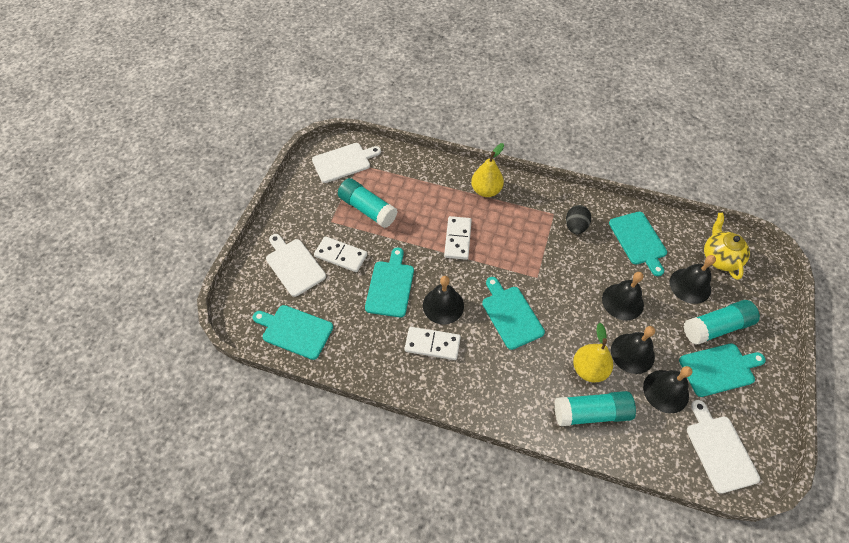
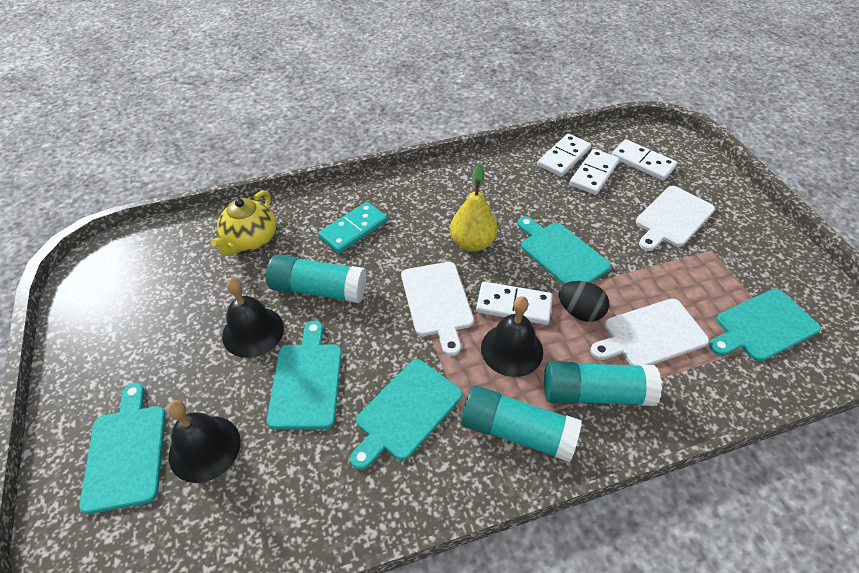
black bell: 5 -> 3
turquoise domino: 0 -> 1
white domino: 3 -> 4
yellow pear: 2 -> 1

